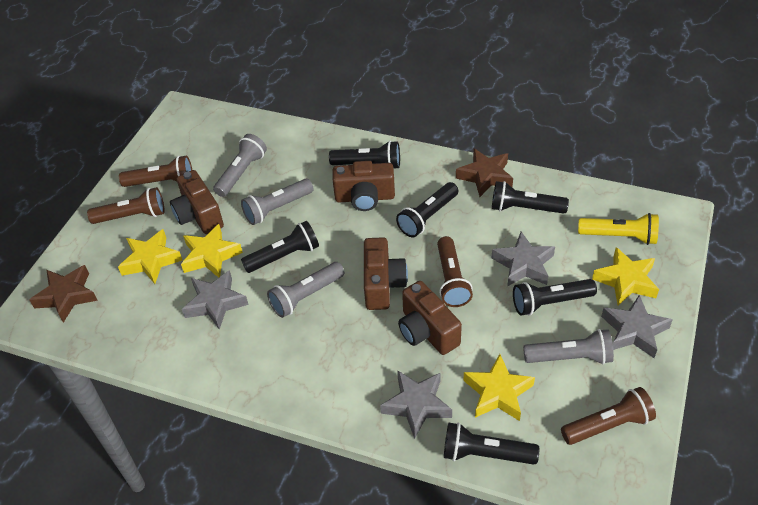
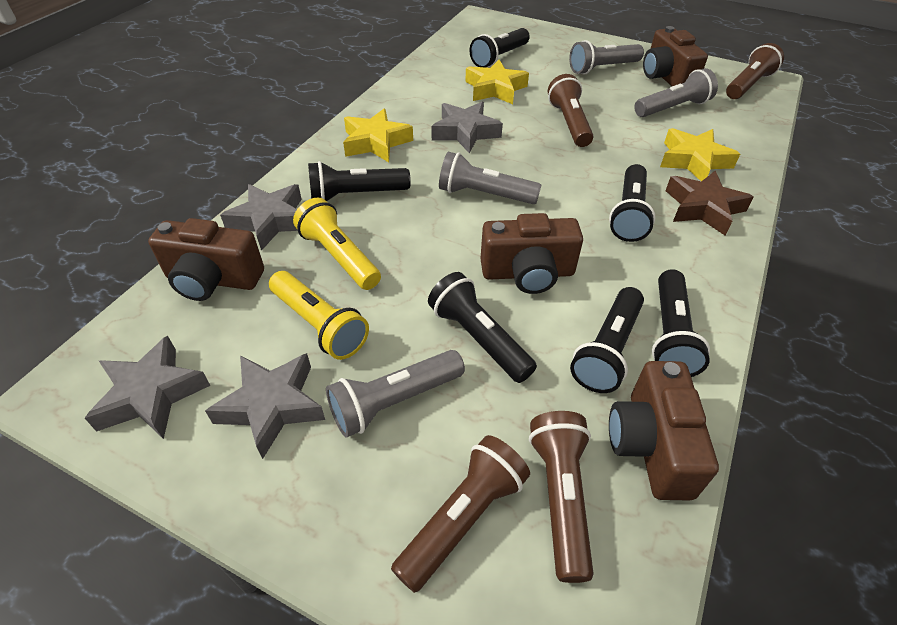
brown star: 2 -> 1
yellow flashlight: 1 -> 2
yellow star: 4 -> 3

